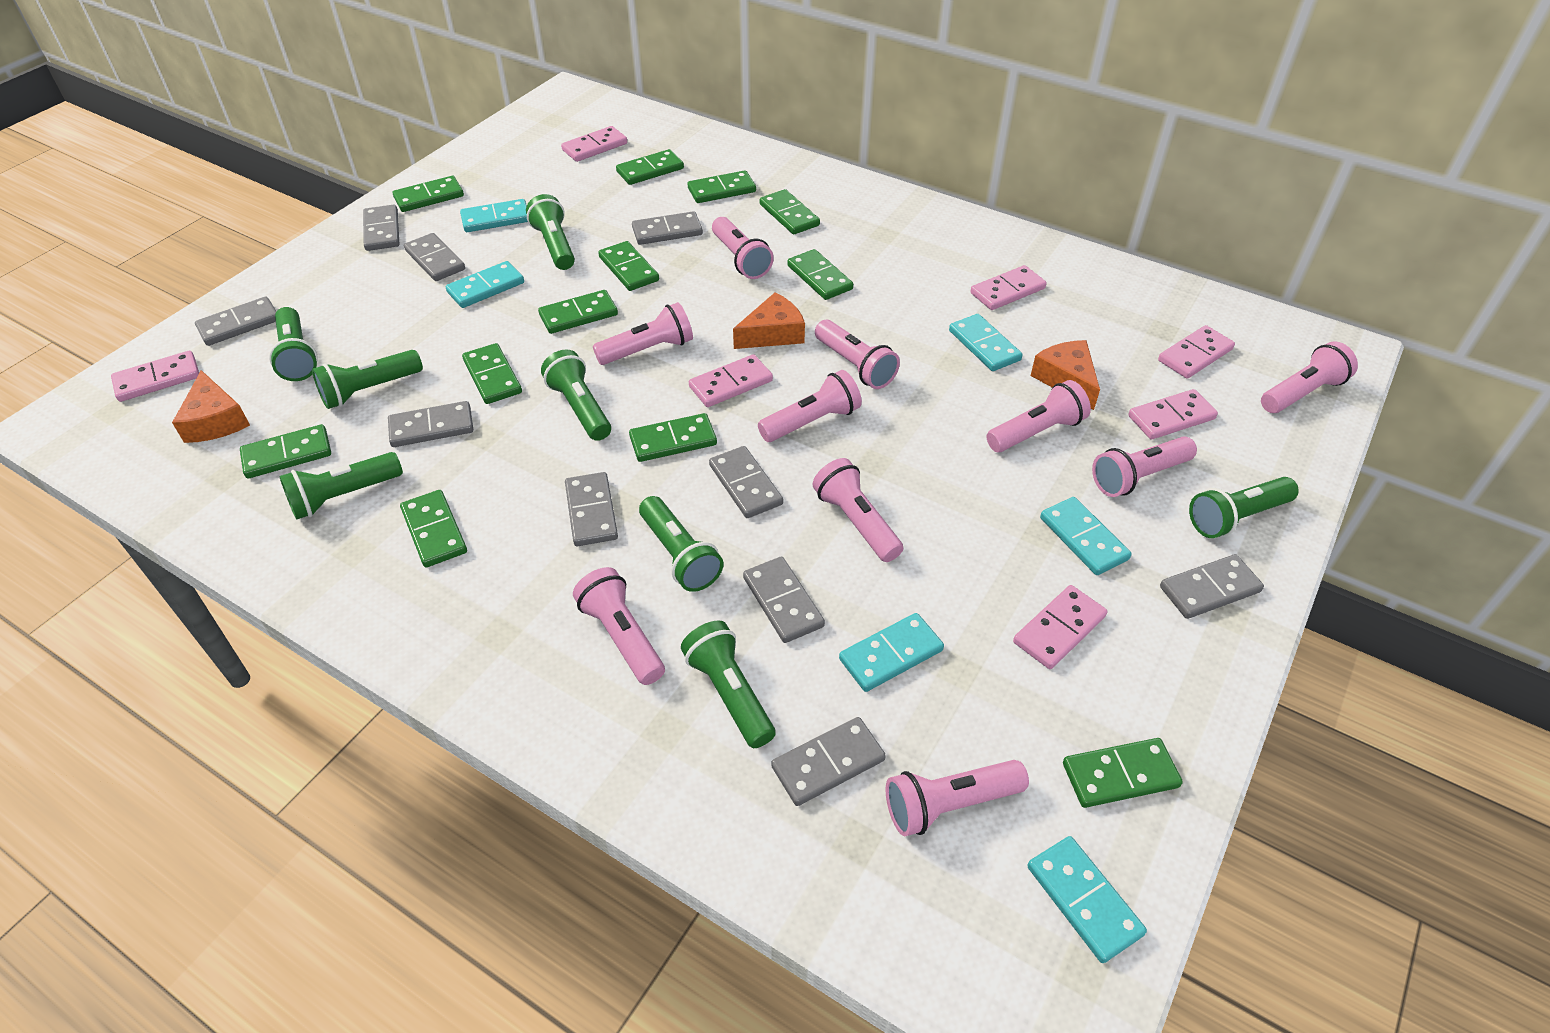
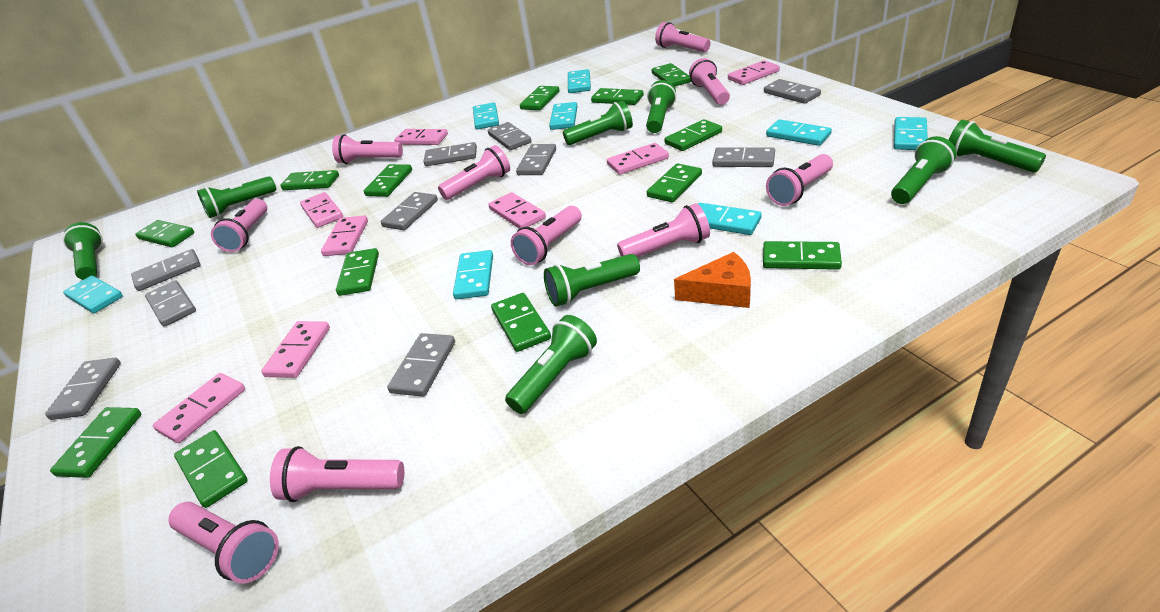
green domino: 12 -> 13
orange cheese: 3 -> 1
pink domino: 7 -> 8
turquoise domino: 6 -> 8

